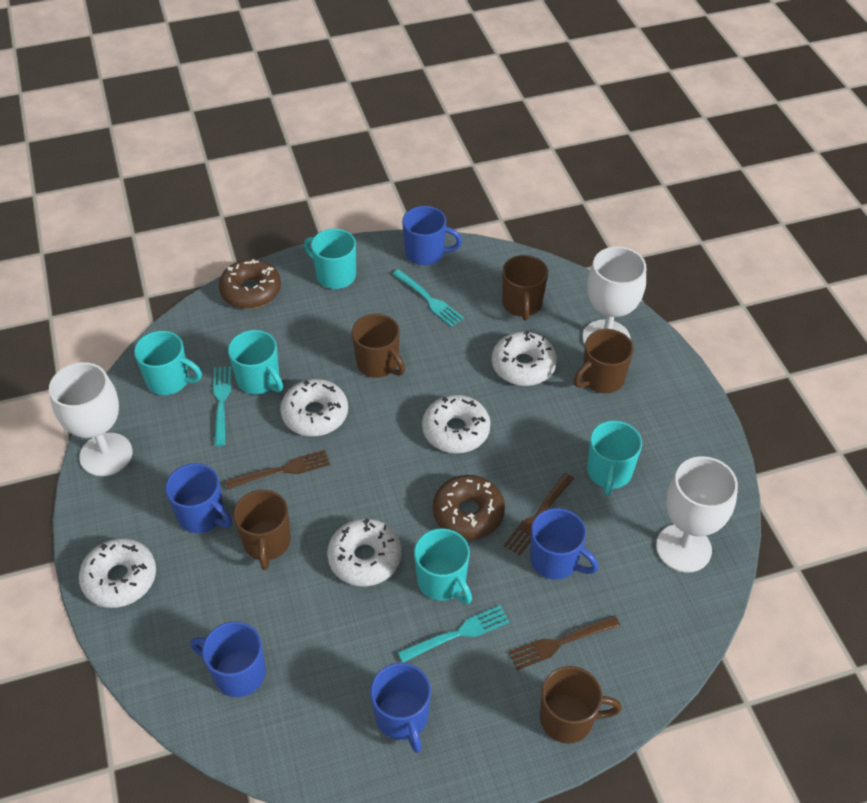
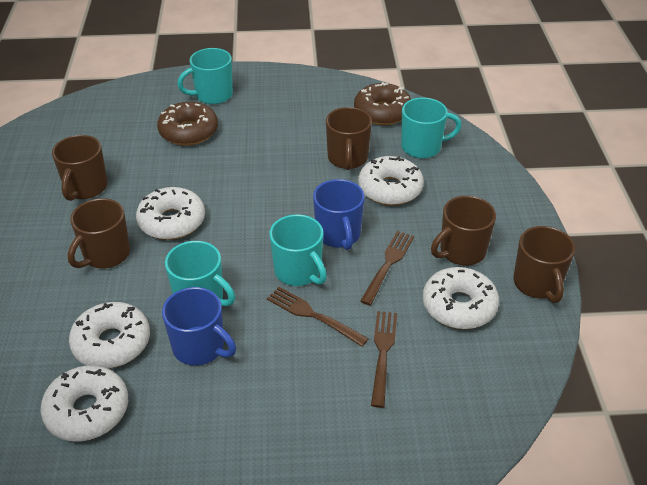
blue mug: 5 -> 2
turquoise fork: 3 -> 0
turquoise mug: 5 -> 4
white goblet: 3 -> 0

